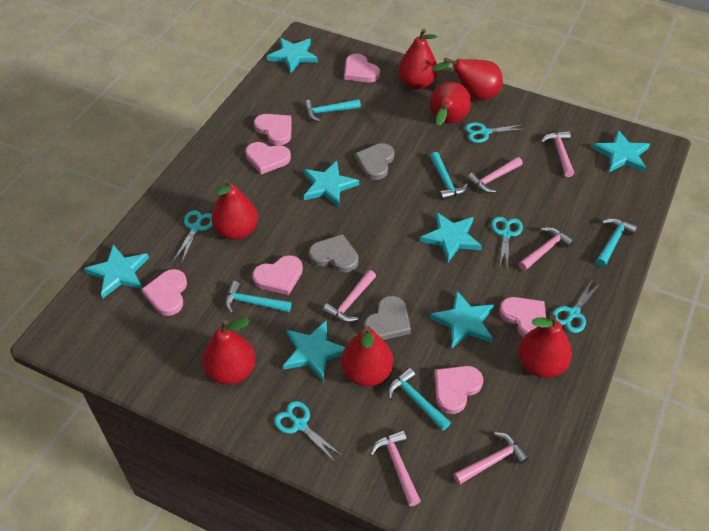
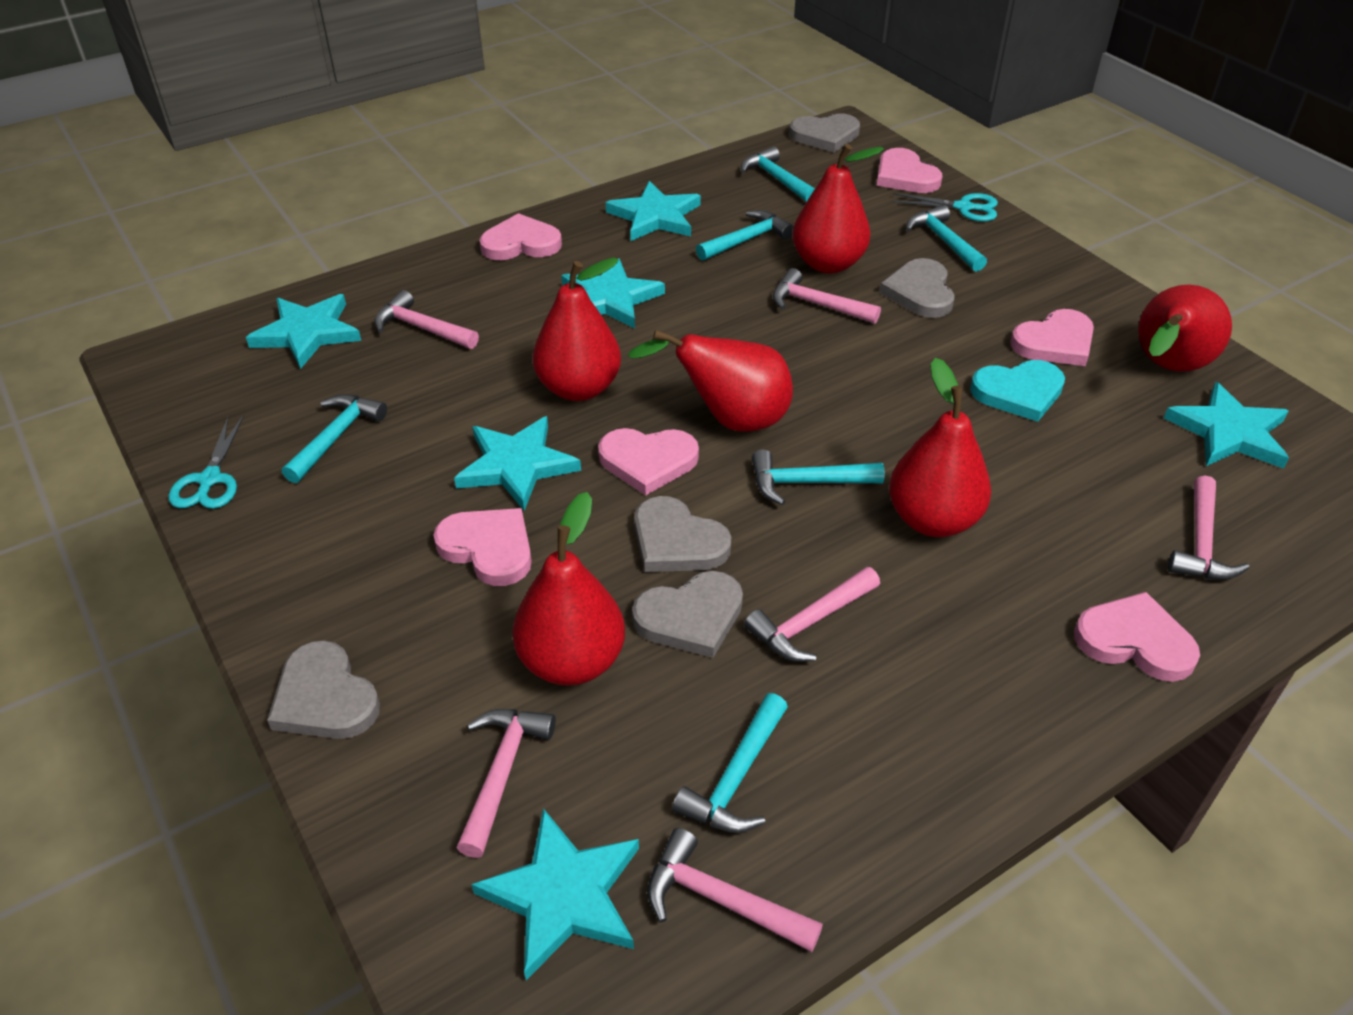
grey heart: 3 -> 5
pink heart: 7 -> 6
red pear: 7 -> 6
turquoise hammer: 5 -> 6
turquoise heart: 0 -> 1
turquoise scissors: 5 -> 2
turquoise star: 7 -> 6

